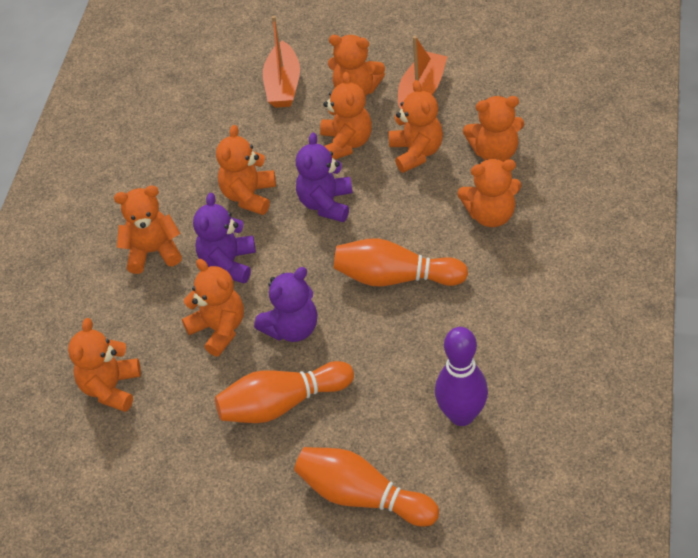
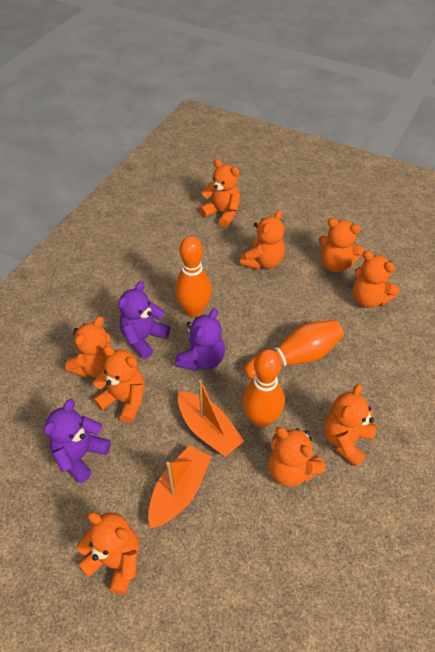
purple bowling pin: 1 -> 0

